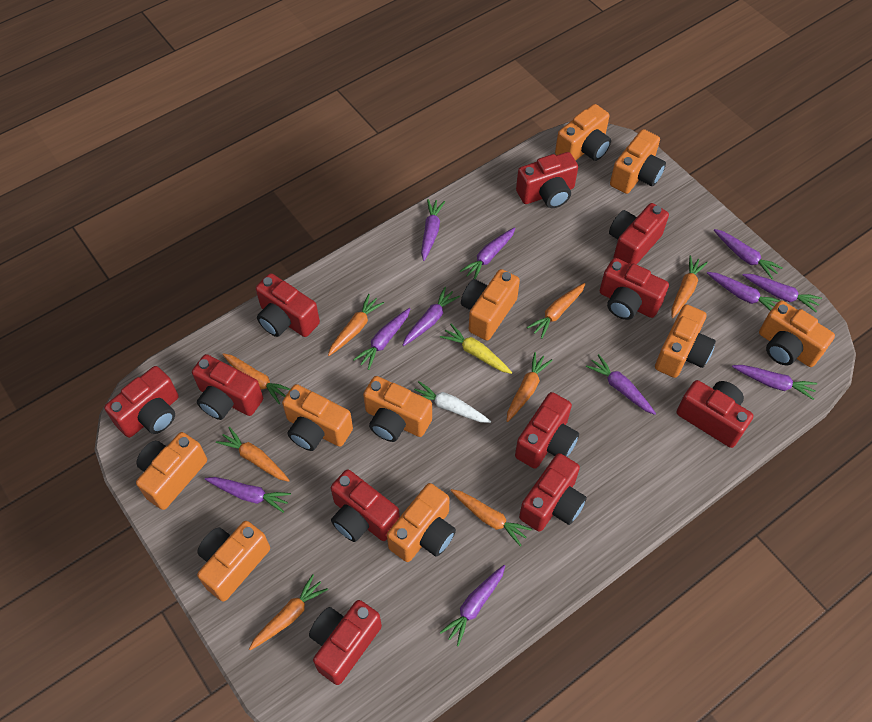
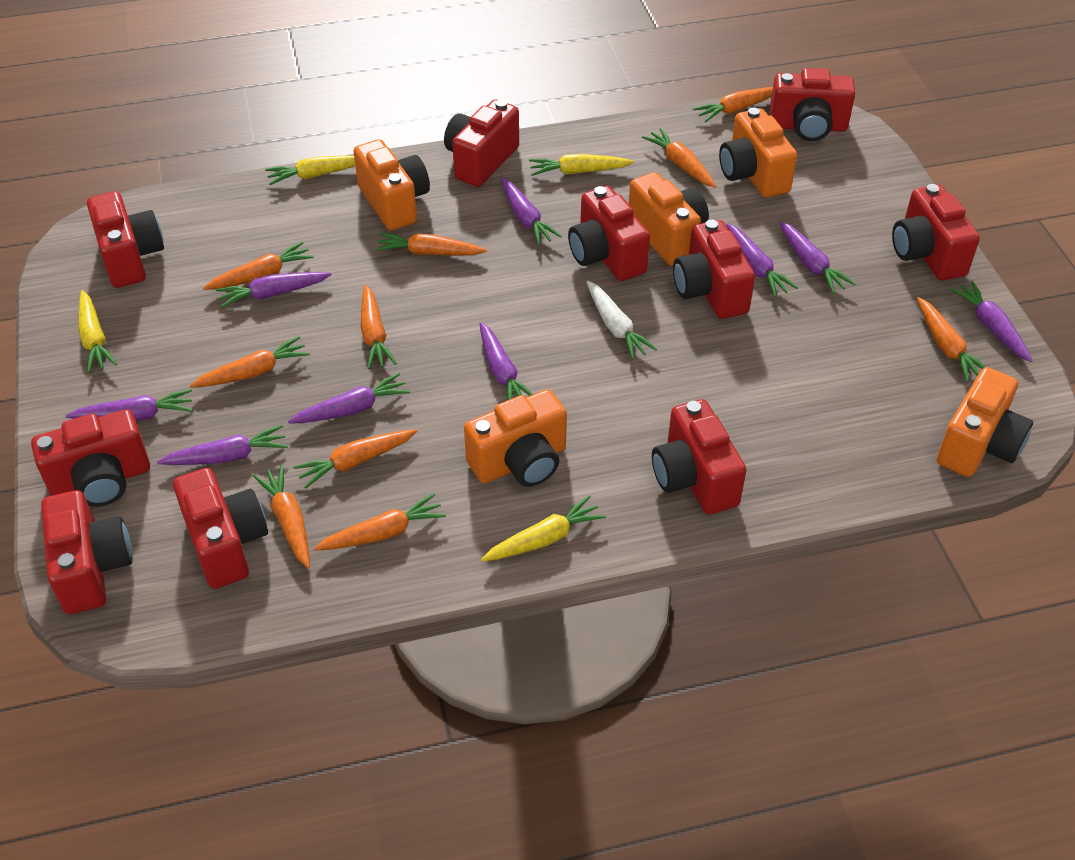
orange camera: 10 -> 5
orange carrot: 8 -> 10
purple carrot: 11 -> 9
red camera: 11 -> 10
yellow carrot: 1 -> 4

